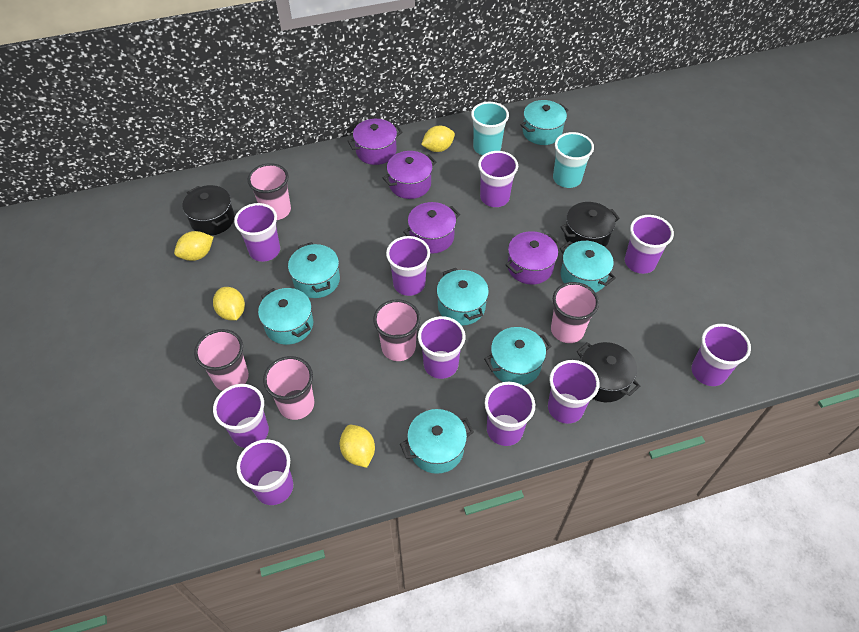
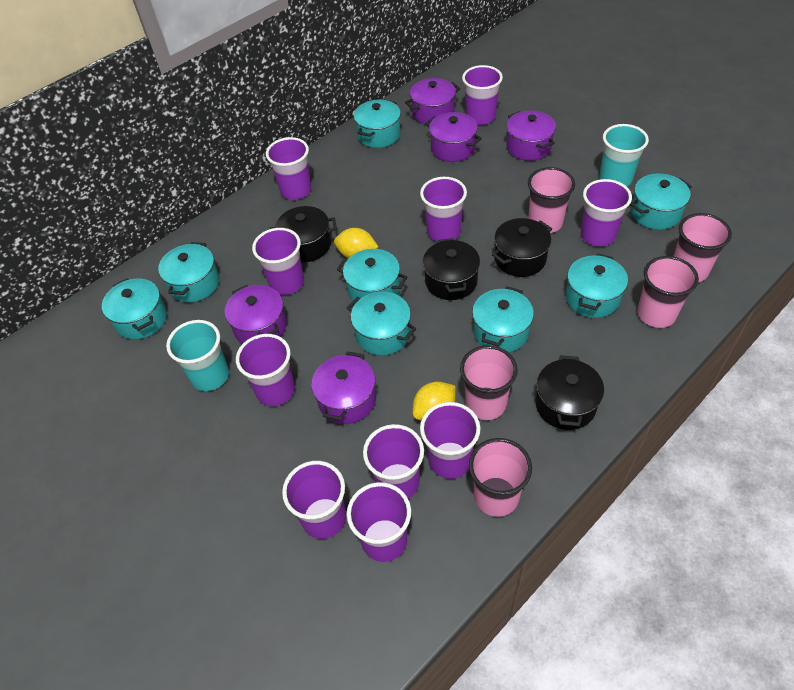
black pot: 3 -> 4
purple pot: 4 -> 5
turquoise pot: 7 -> 8
yellow lemon: 4 -> 2

